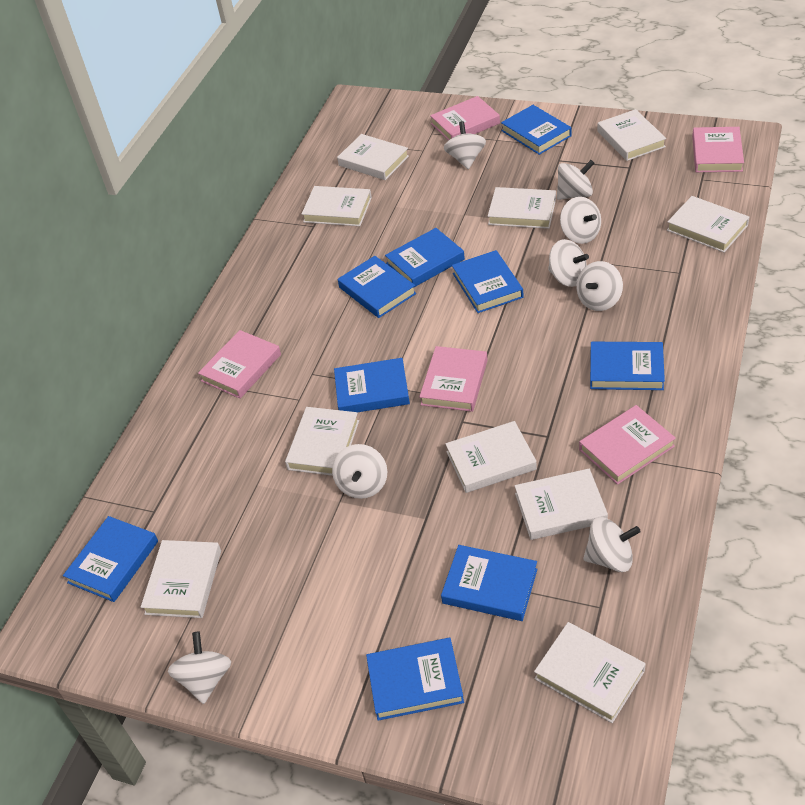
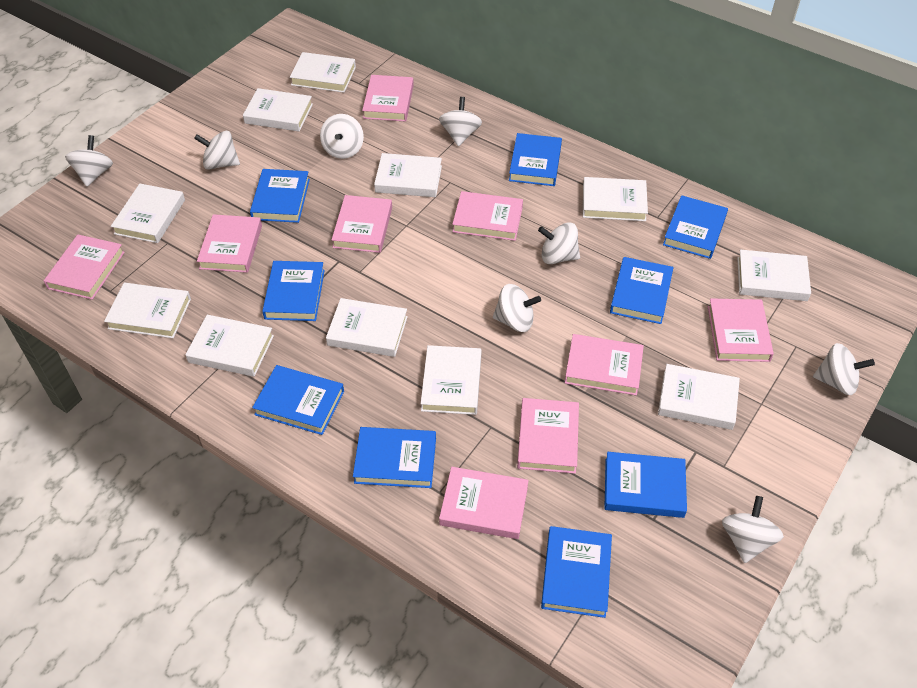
pink book: 5 -> 9
white book: 10 -> 11

